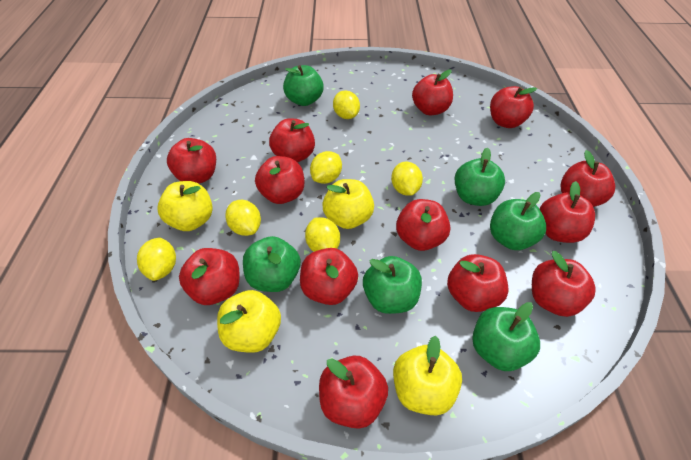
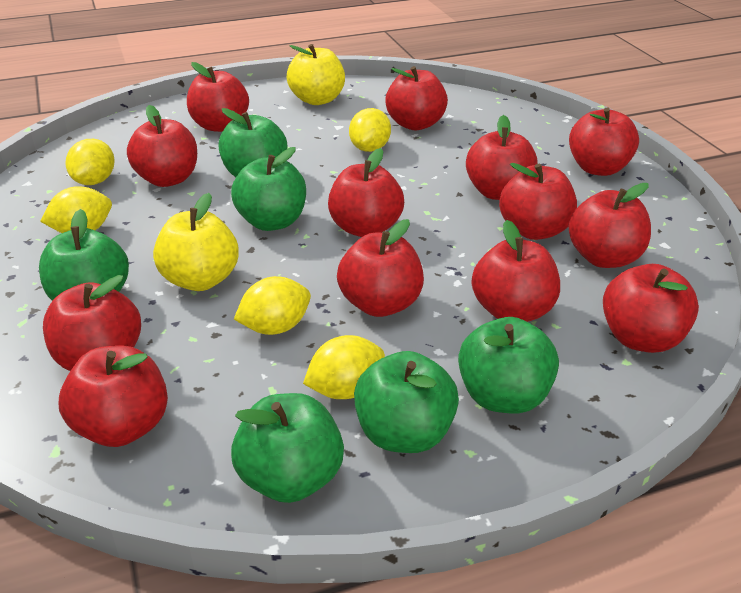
yellow apple: 4 -> 2
yellow lemon: 6 -> 5

